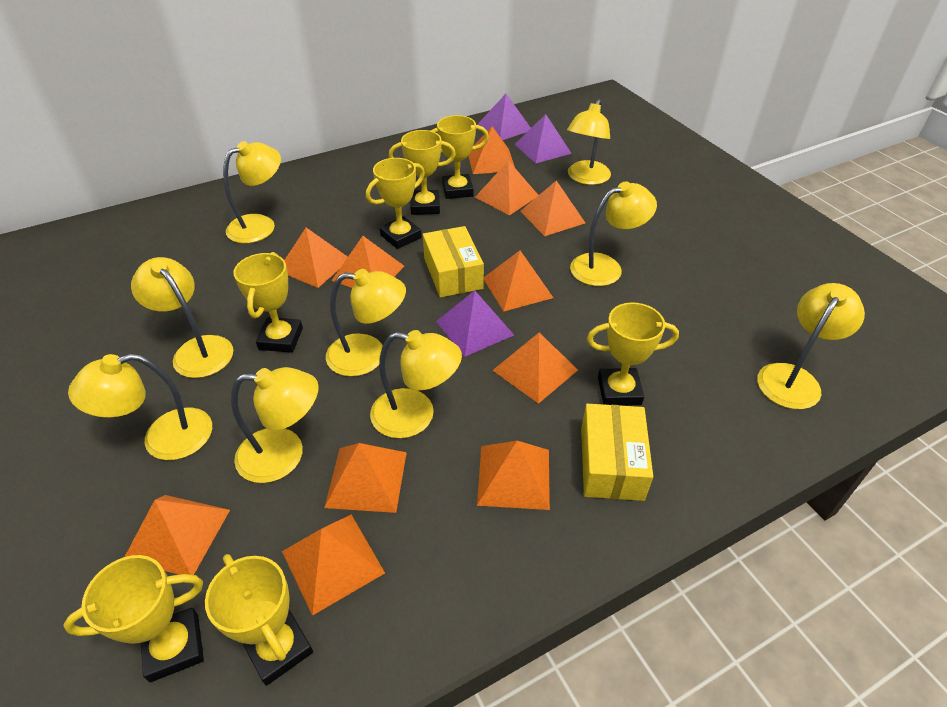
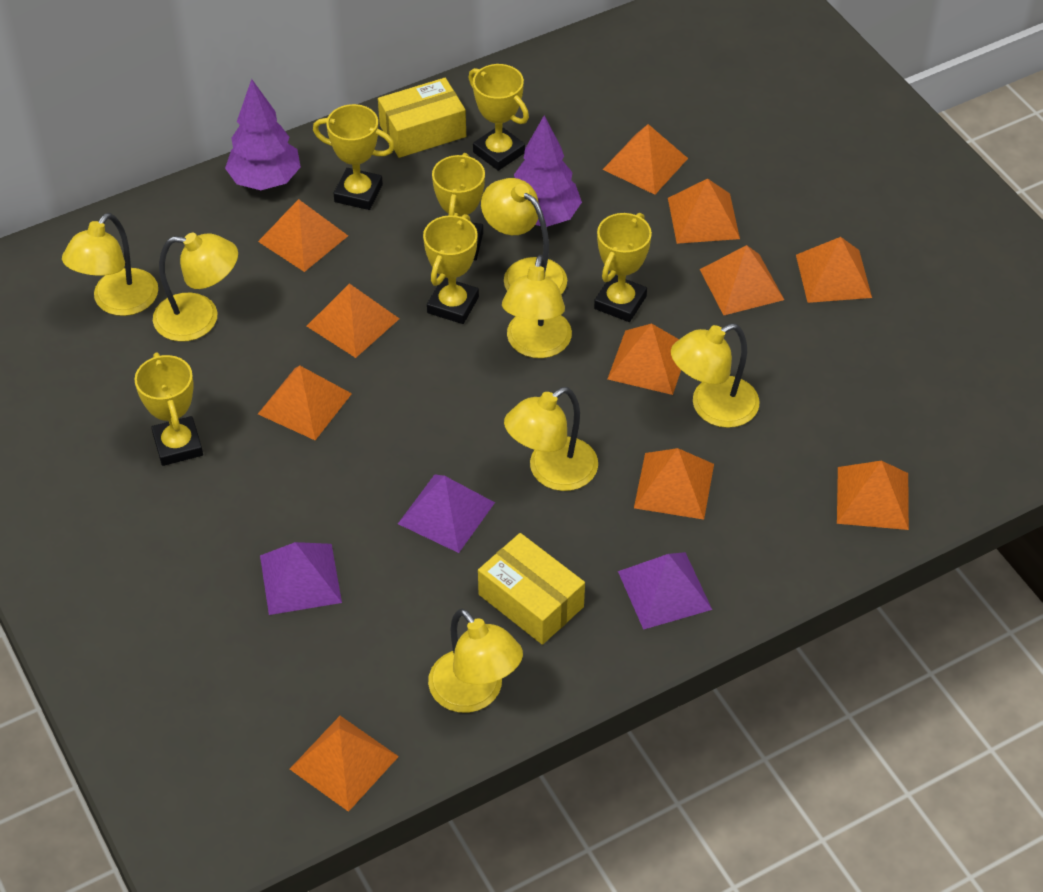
purple tree: 0 -> 2
yellow lamp: 9 -> 7
yellow trophy: 7 -> 6

